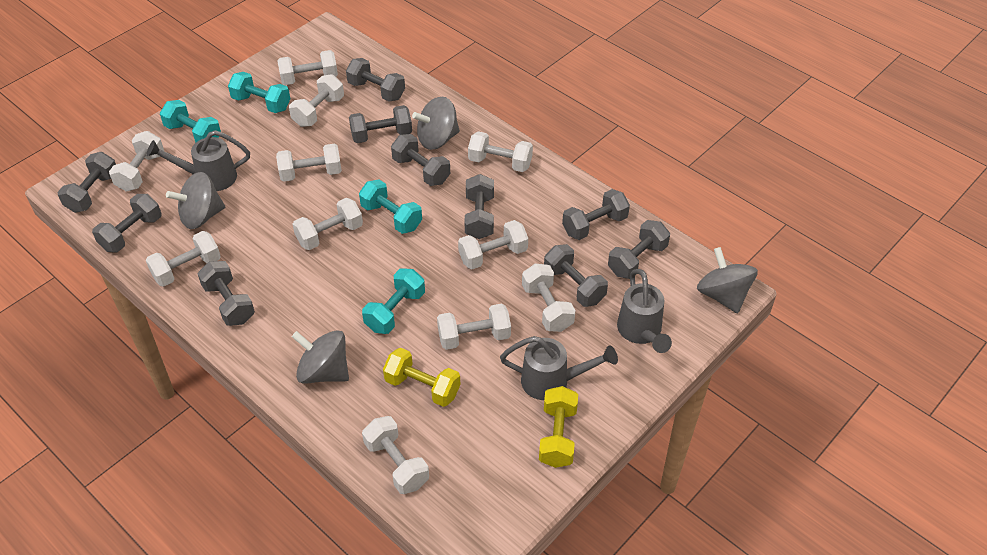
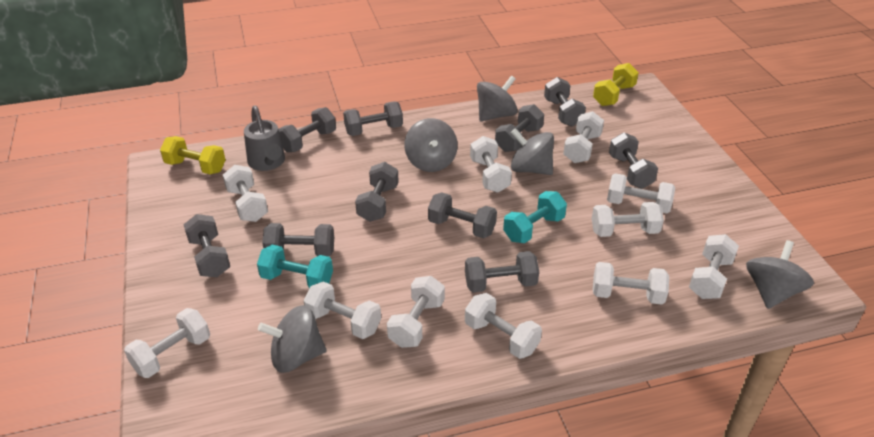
grey spinning top: 4 -> 5
grey watering can: 3 -> 1
turquoise dumbbell: 4 -> 2

